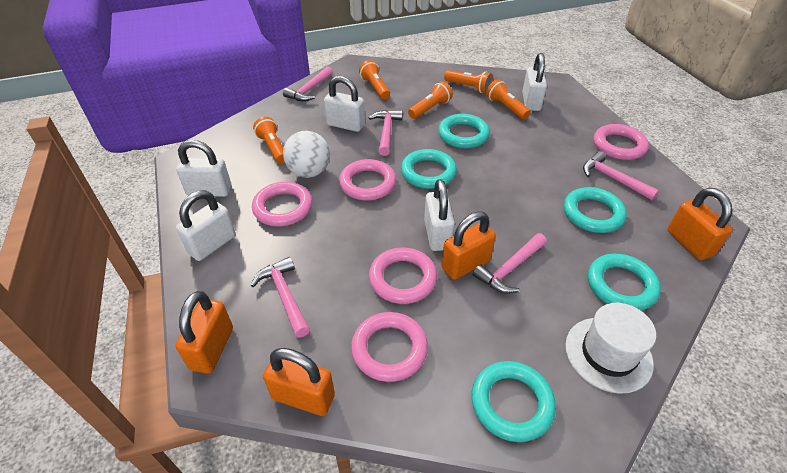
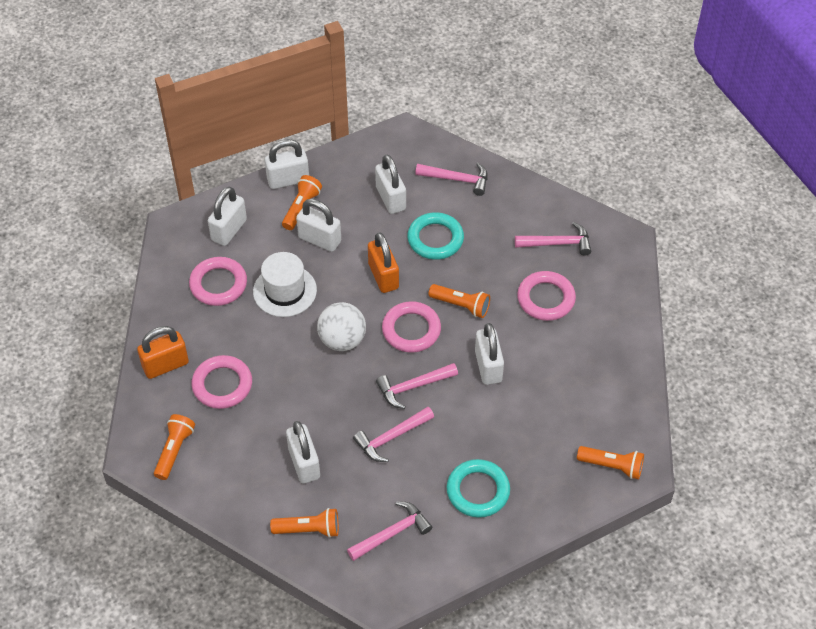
orange padlock: 4 -> 2
pink ring: 5 -> 4
turquoise ring: 5 -> 2
white padlock: 5 -> 6

